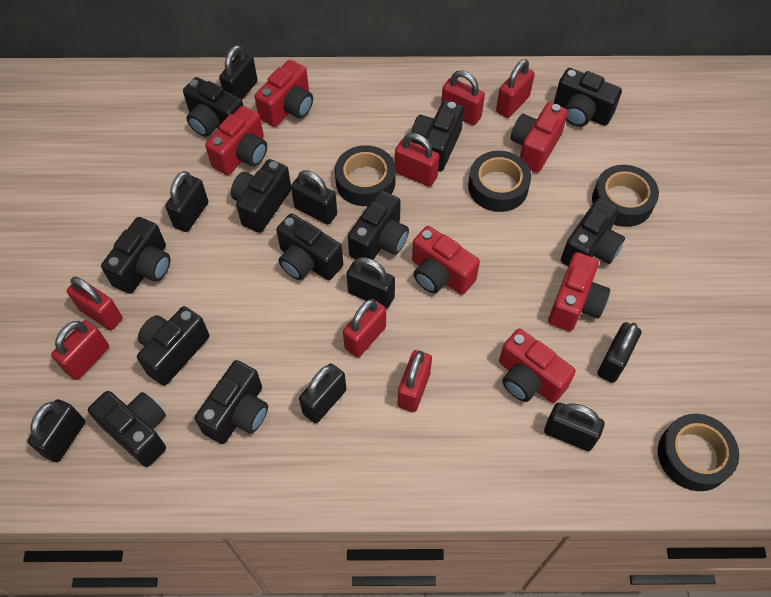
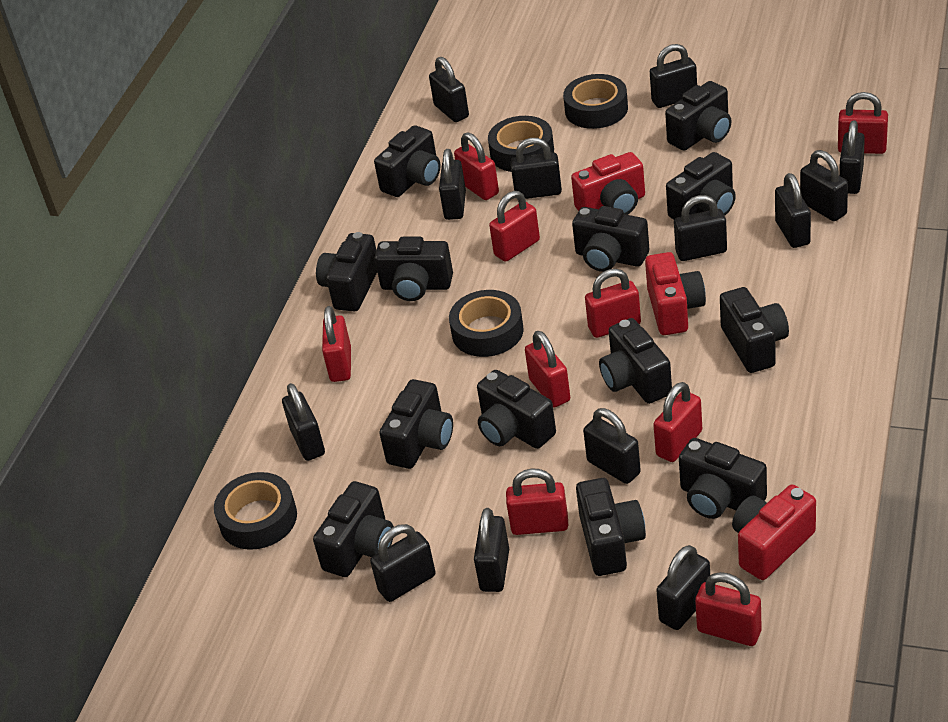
black camera: 11 -> 13
black padlock: 8 -> 13
red camera: 6 -> 3
red padlock: 7 -> 9

